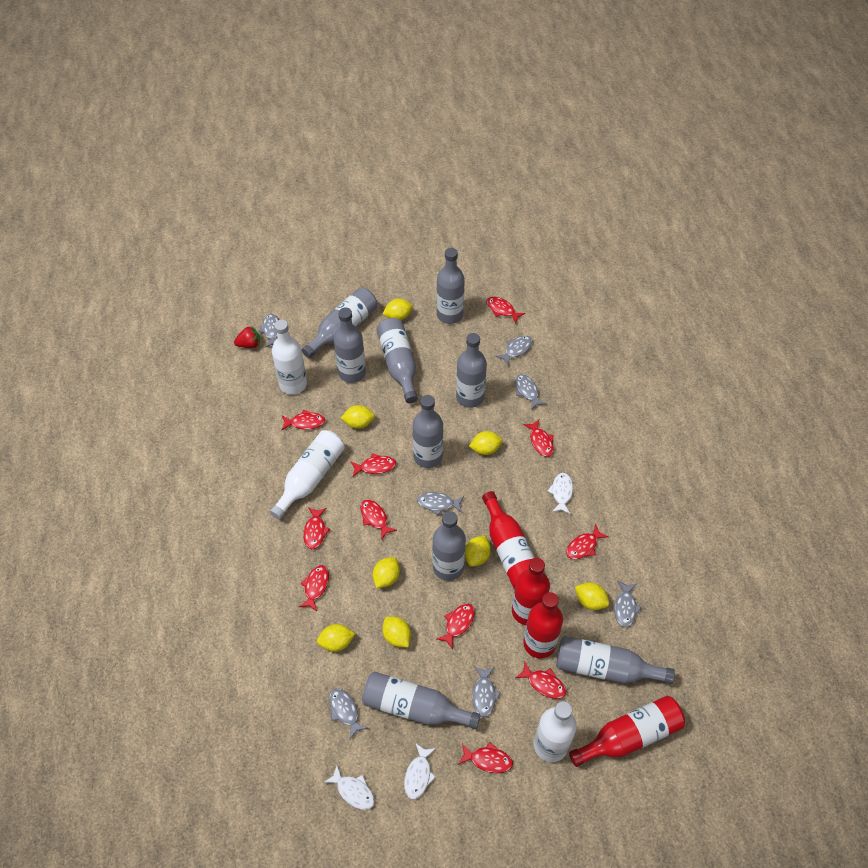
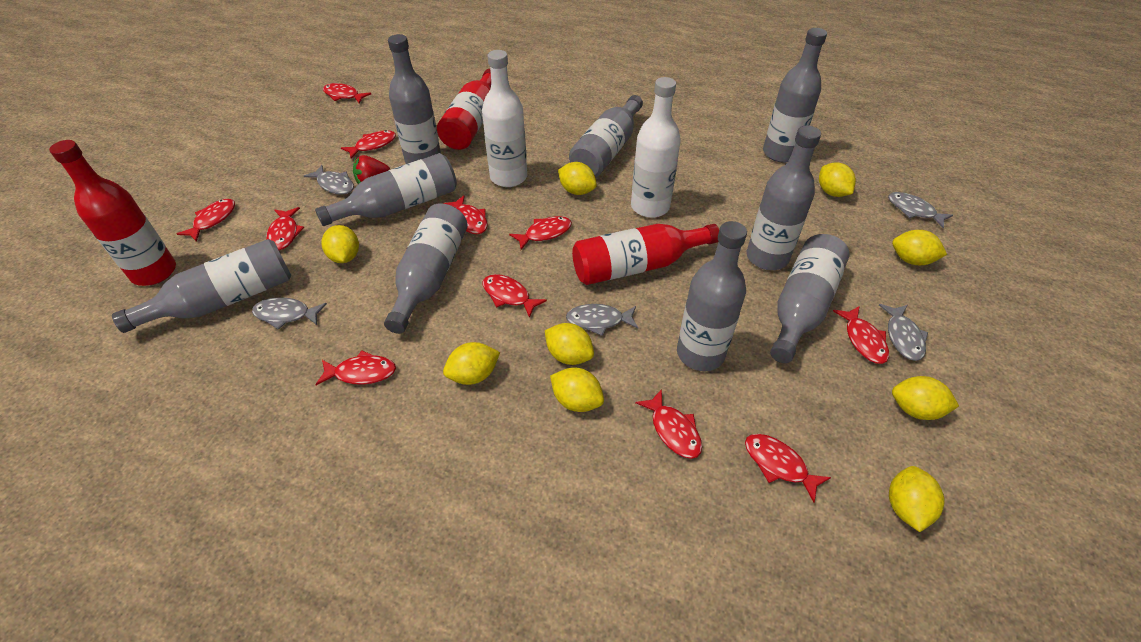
grey fish: 7 -> 5
red bottle: 4 -> 3
white bottle: 3 -> 2
white fish: 3 -> 0
yellow lemon: 8 -> 9

